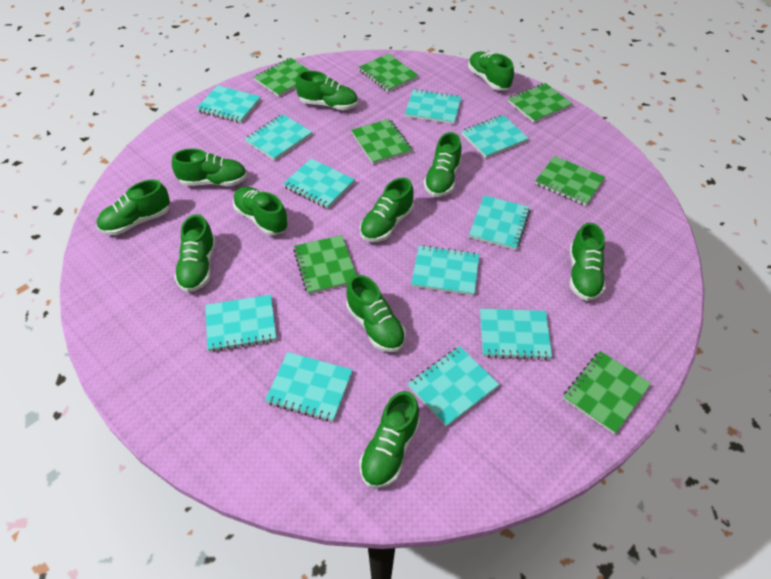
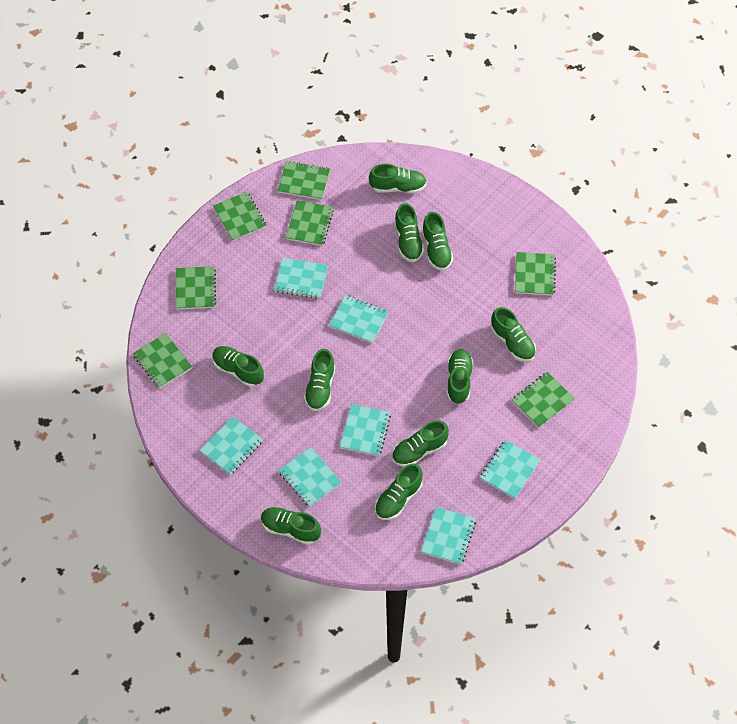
green shoe: 11 -> 10
turquoise notebook: 11 -> 7

